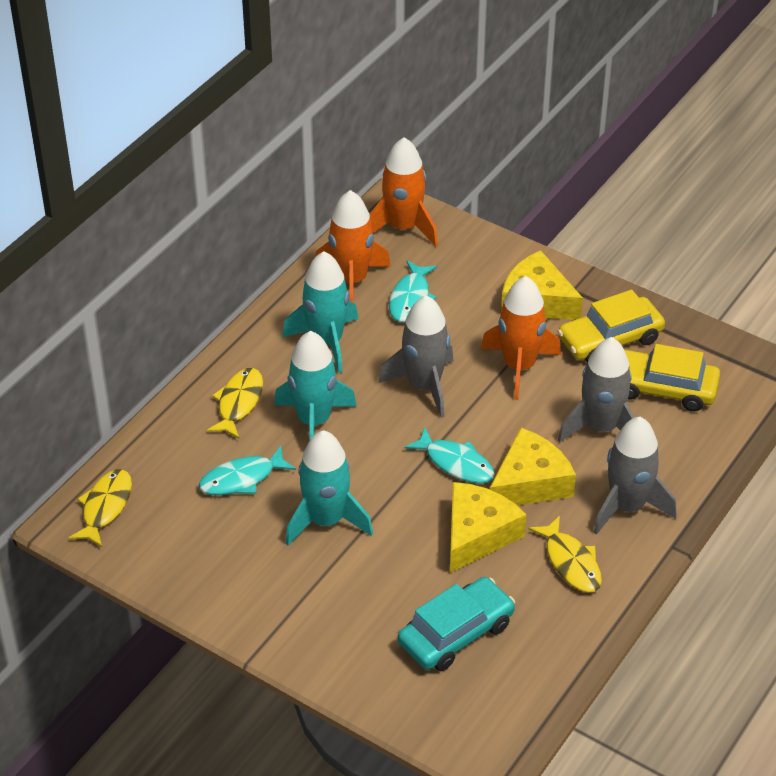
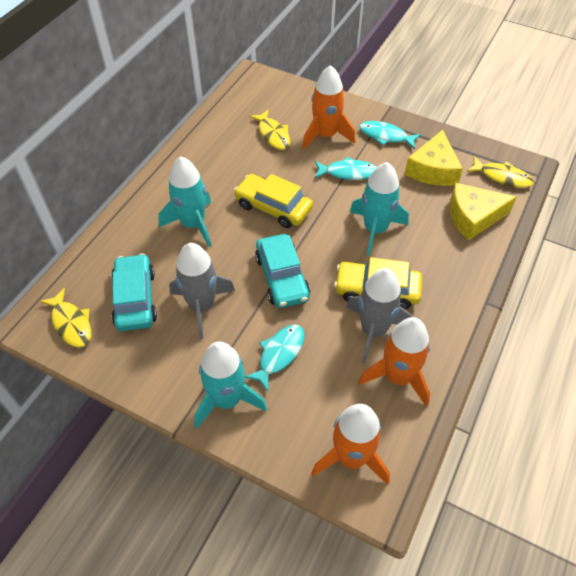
grey rocket: 3 -> 2
turquoise car: 1 -> 2
yellow cheese: 3 -> 2

